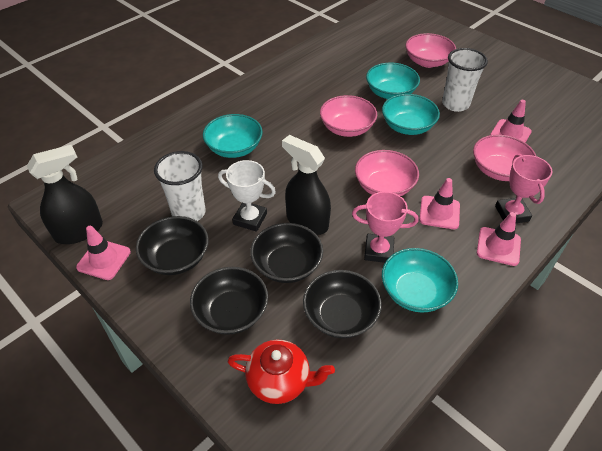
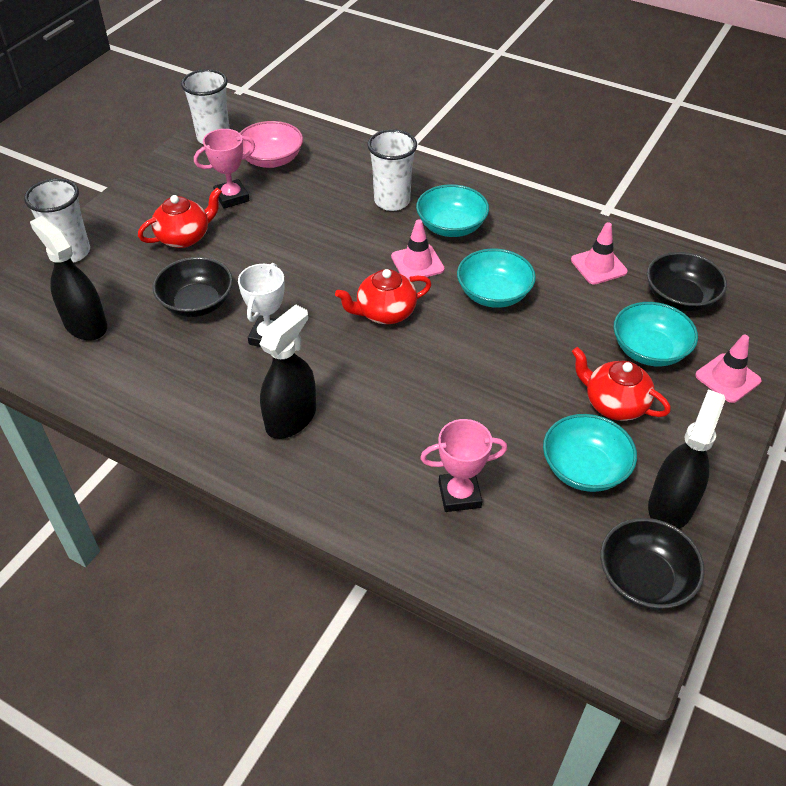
black bowl: 4 -> 3
black spray bottle: 2 -> 3
pink bowl: 4 -> 1
pink traffic cone: 4 -> 3
red teapot: 1 -> 3
white cup: 2 -> 3

